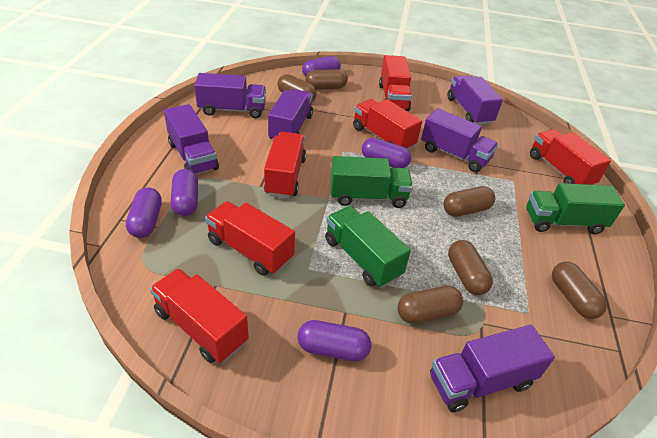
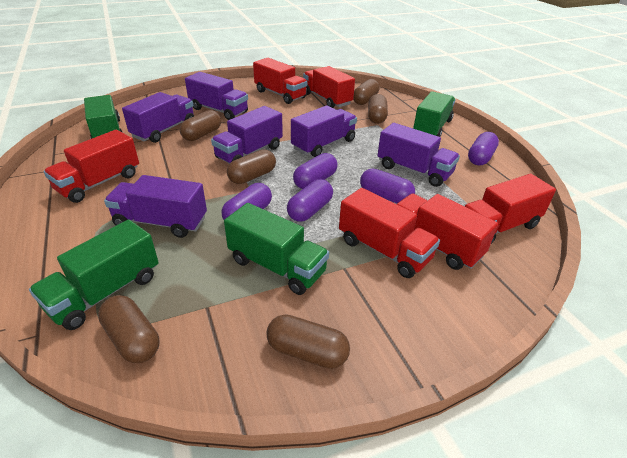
green truck: 3 -> 4

